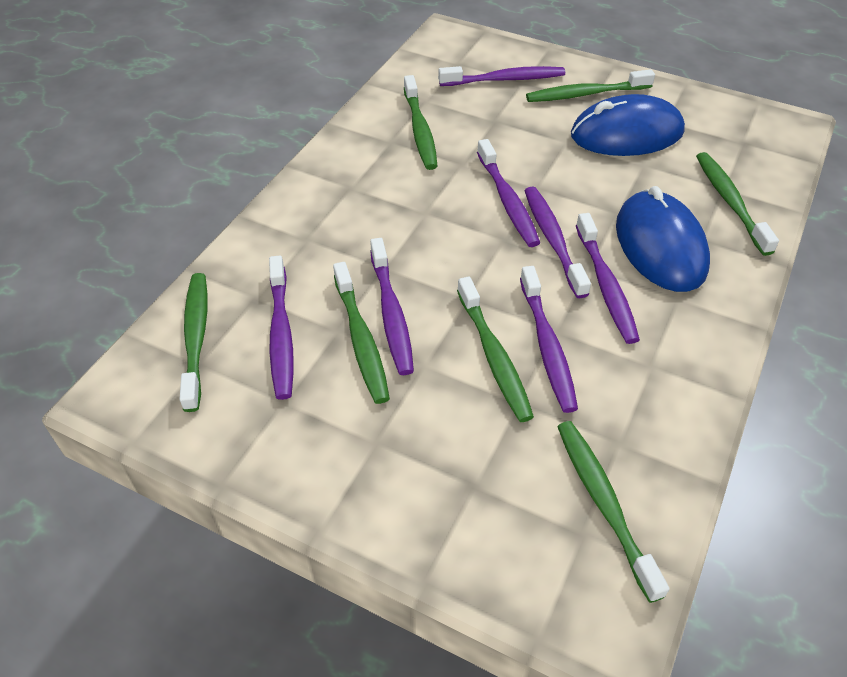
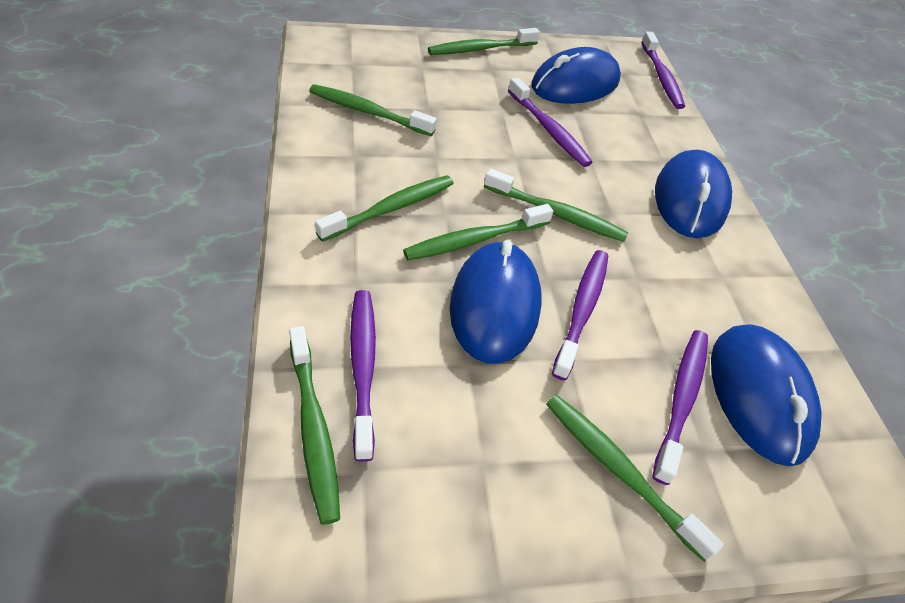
blue mouse: 2 -> 4
purple toothbrush: 7 -> 5

